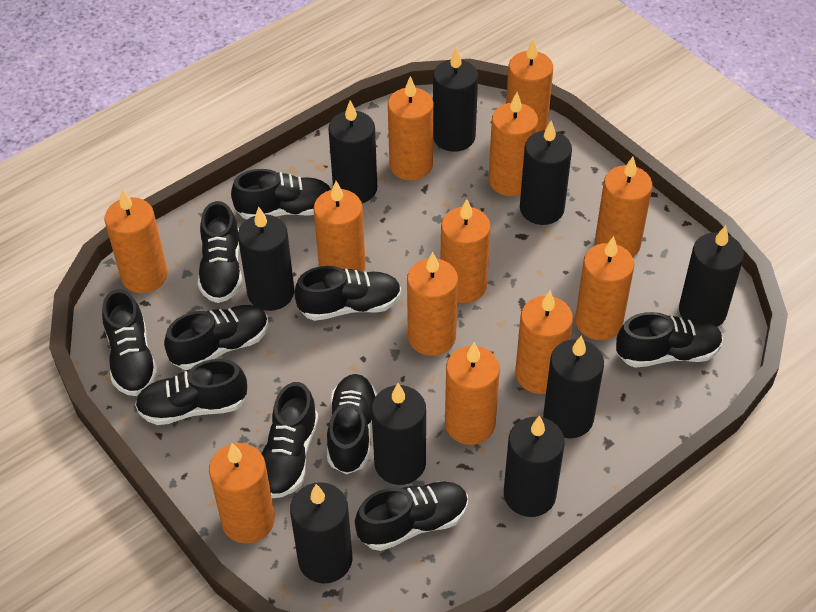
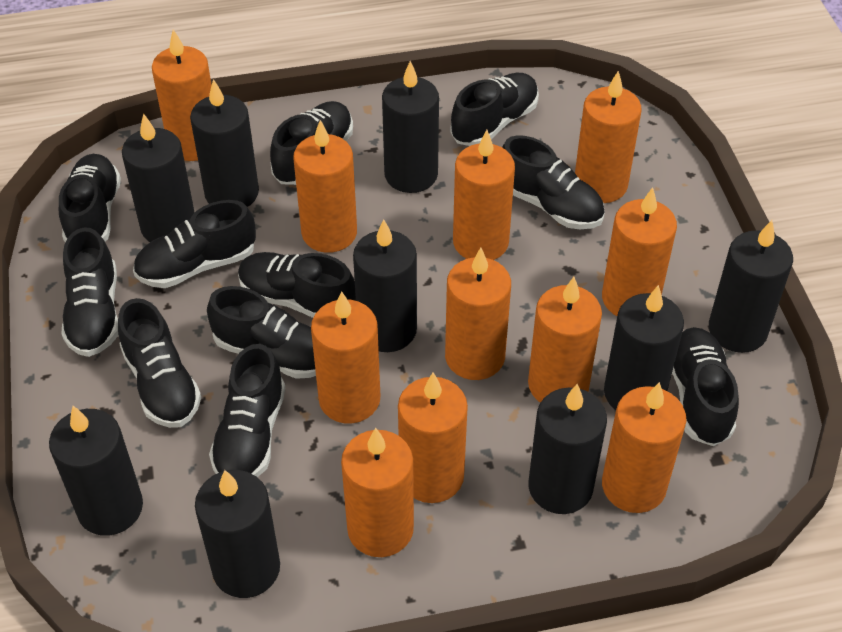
black shoe: 10 -> 11
orange candle: 12 -> 11

